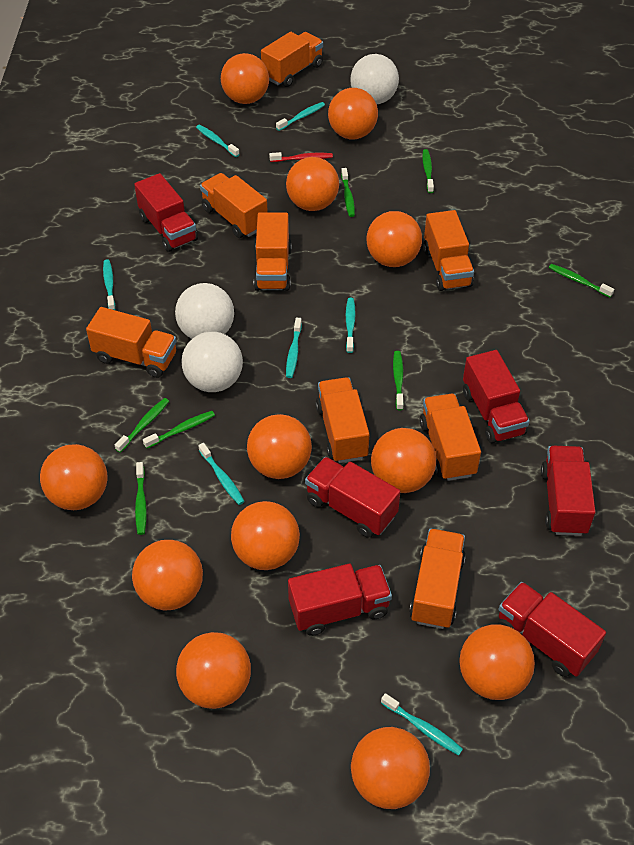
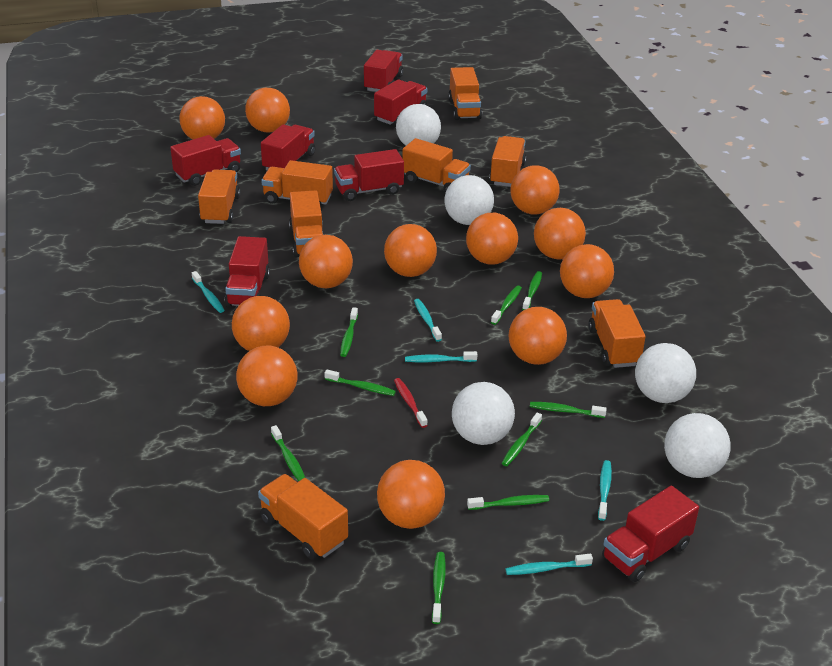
green toothbrush: 7 -> 9
red truck: 6 -> 7
turquoise toothbrush: 7 -> 5
white ball: 3 -> 5

